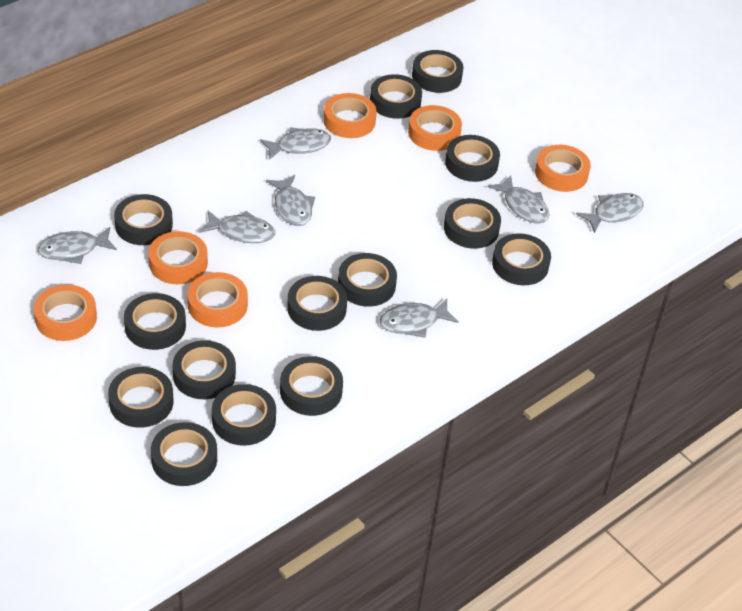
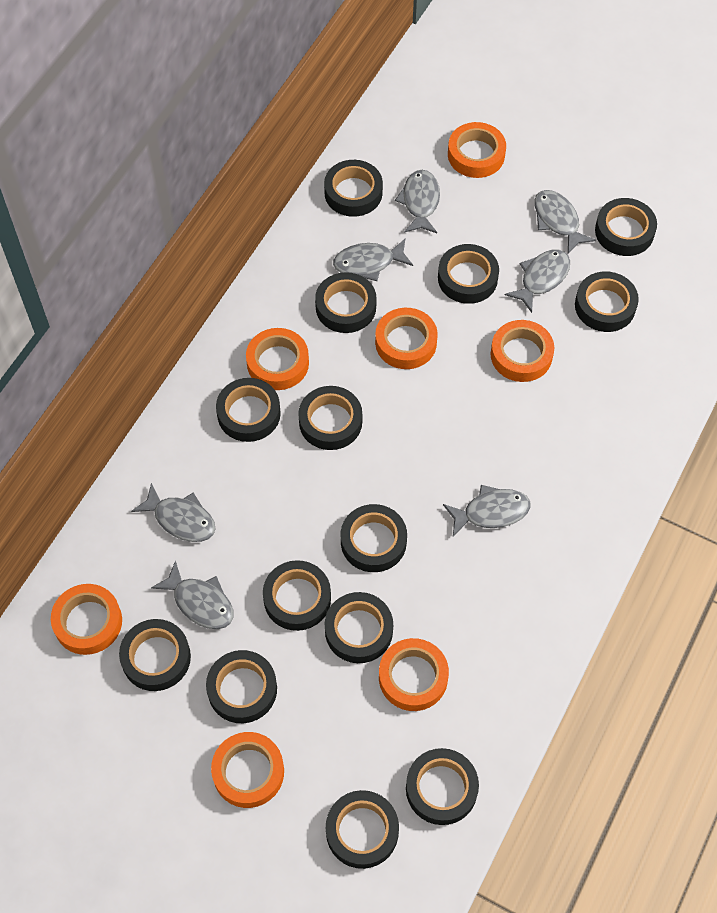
orange tape: 6 -> 7

